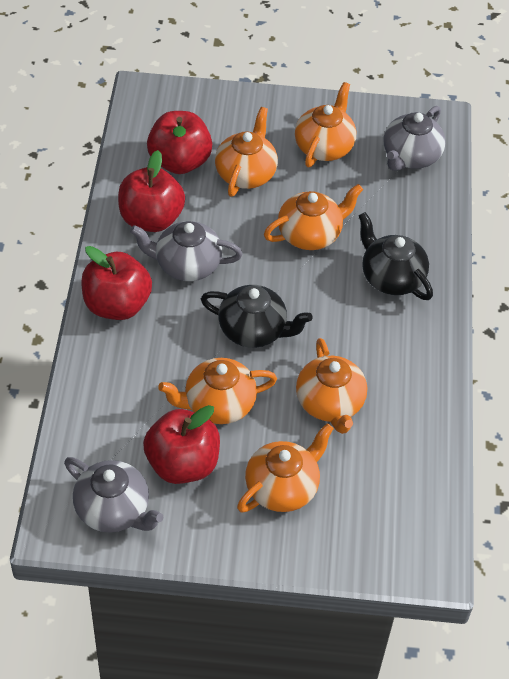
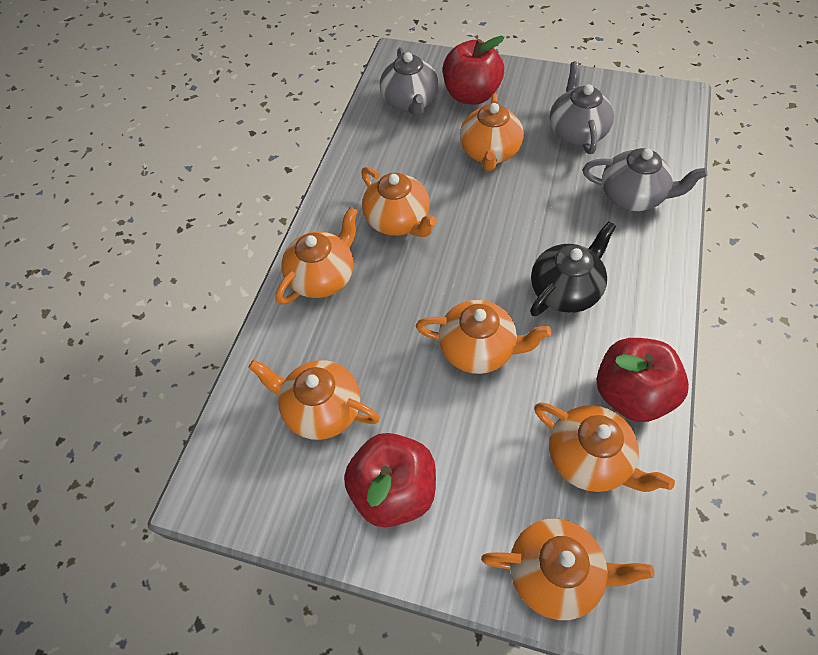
black teapot: 2 -> 1
orange teapot: 6 -> 7
red apple: 4 -> 3

